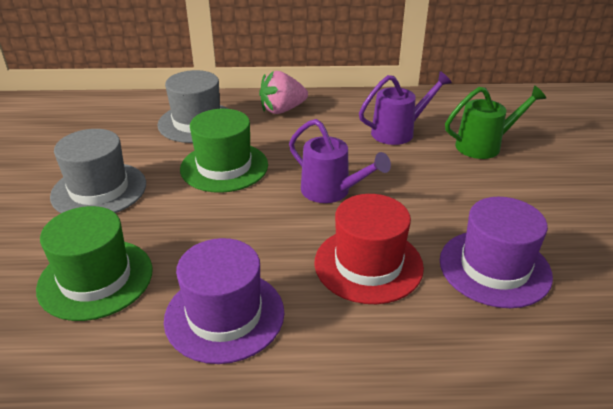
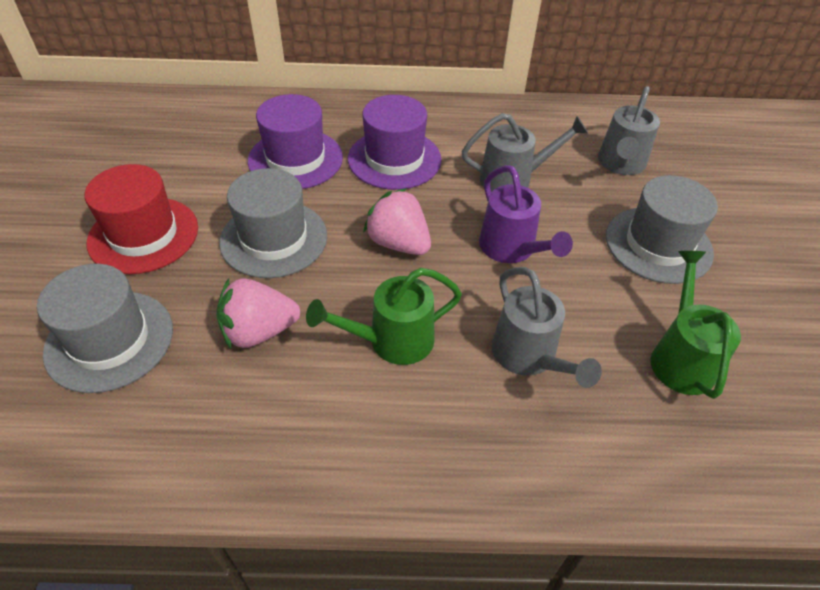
green hat: 2 -> 0
green watering can: 1 -> 2
grey hat: 2 -> 3
grey watering can: 0 -> 3
pink strawberry: 1 -> 2
purple watering can: 2 -> 1

